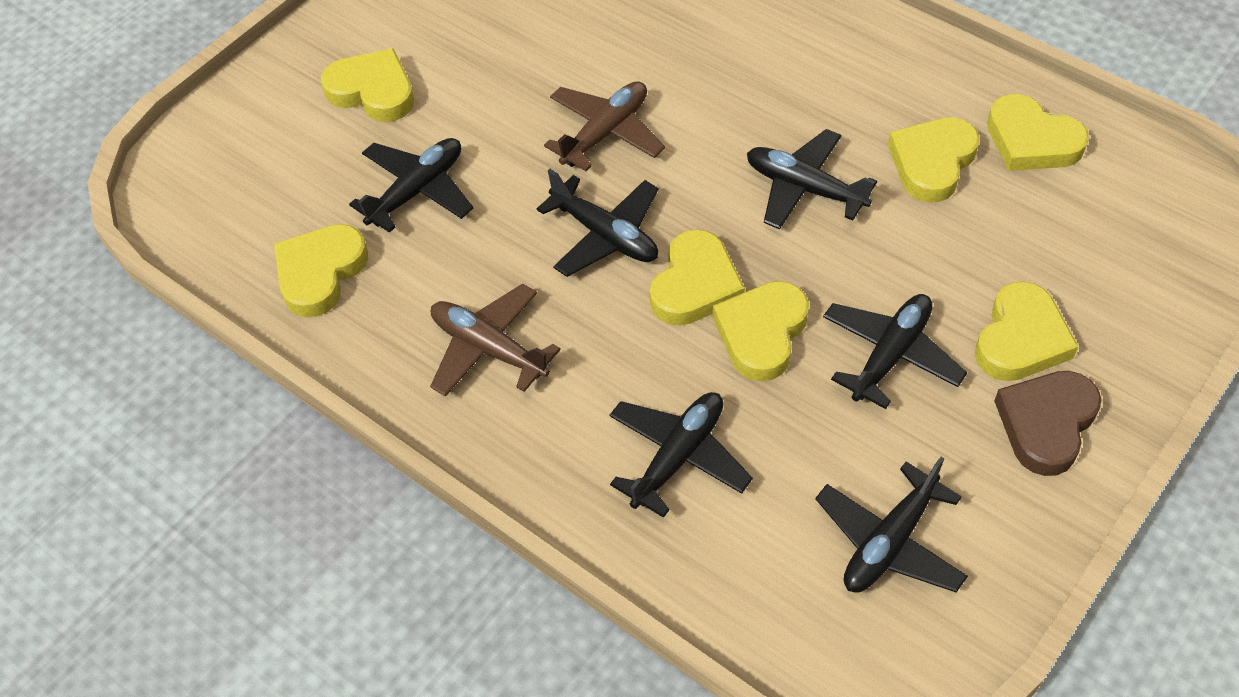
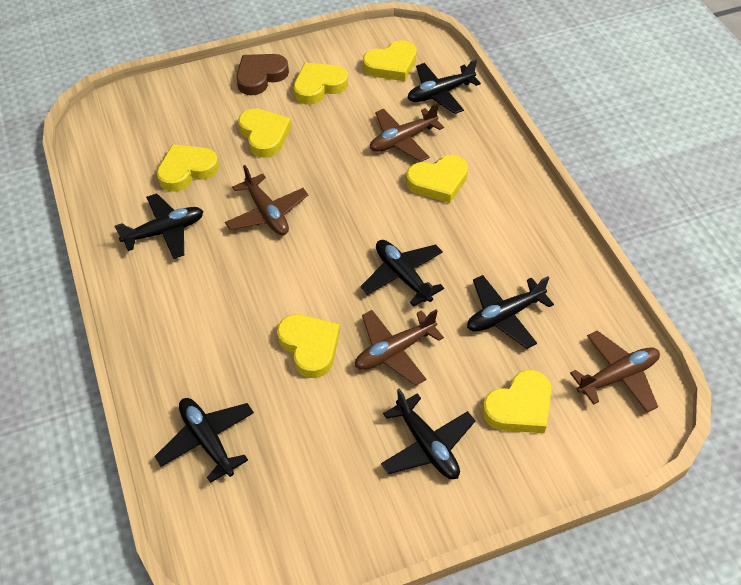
brown plane: 2 -> 4

